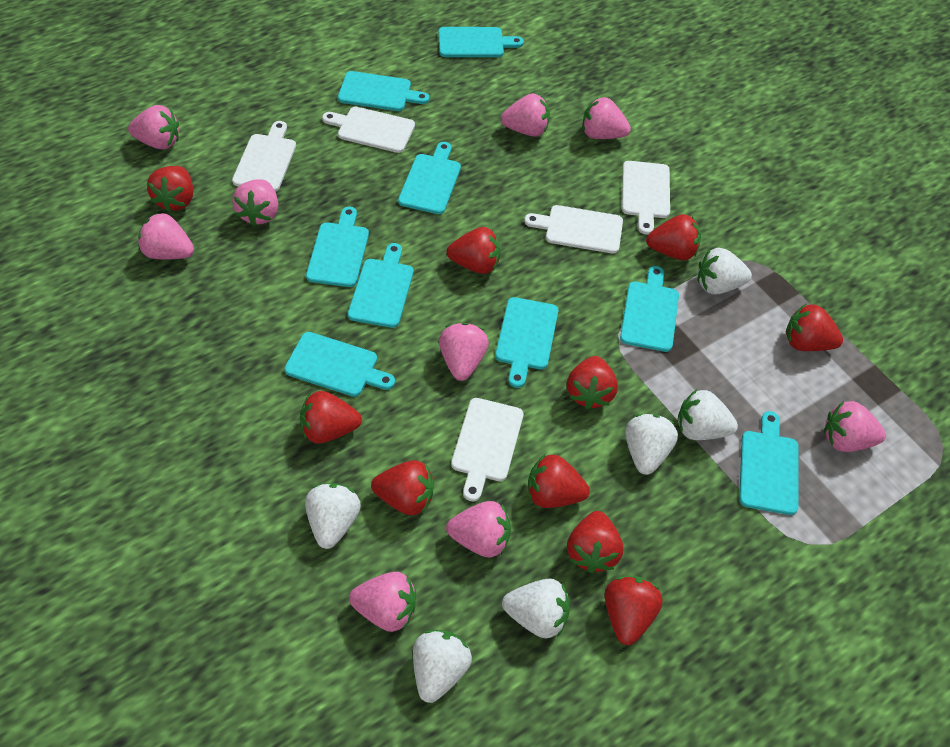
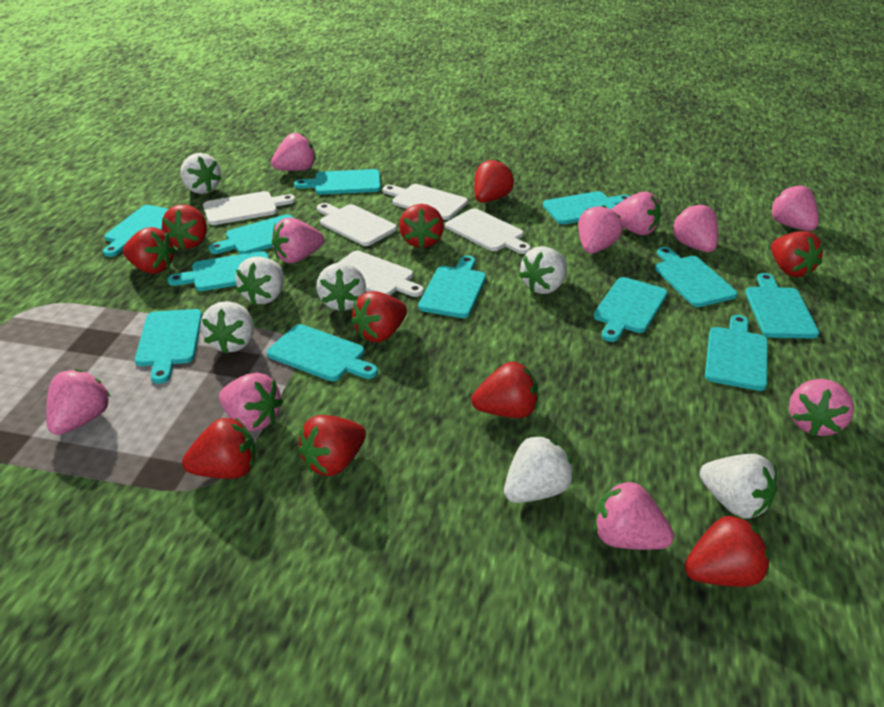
pink strawberry: 9 -> 10
turquoise cutting board: 9 -> 12
white strawberry: 6 -> 7

